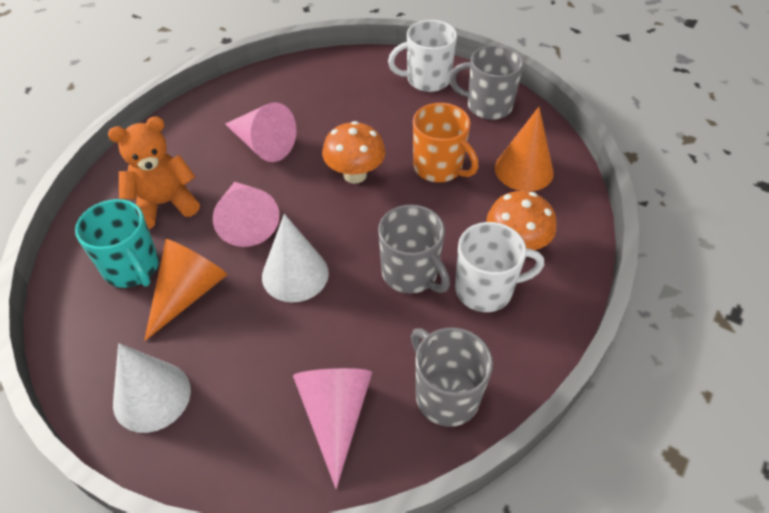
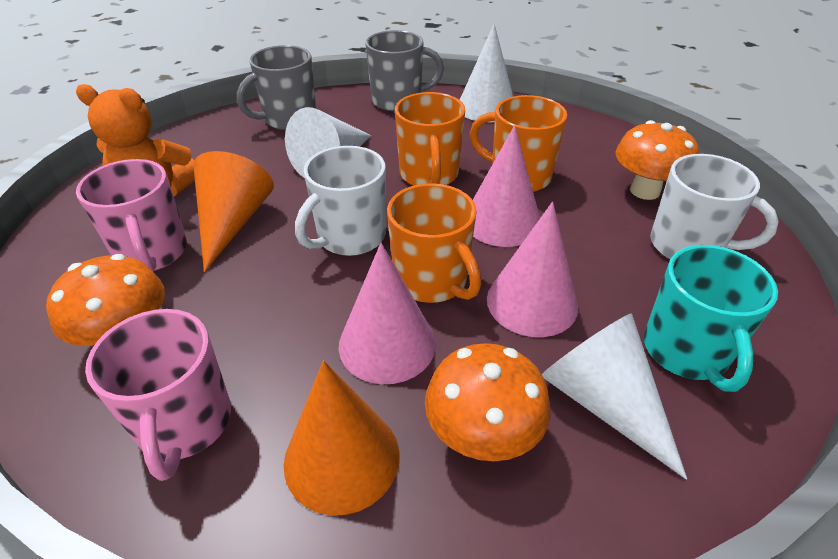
grey mug: 3 -> 2
orange mug: 1 -> 3
orange mushroom: 2 -> 3
pink mug: 0 -> 2
white cone: 2 -> 3

